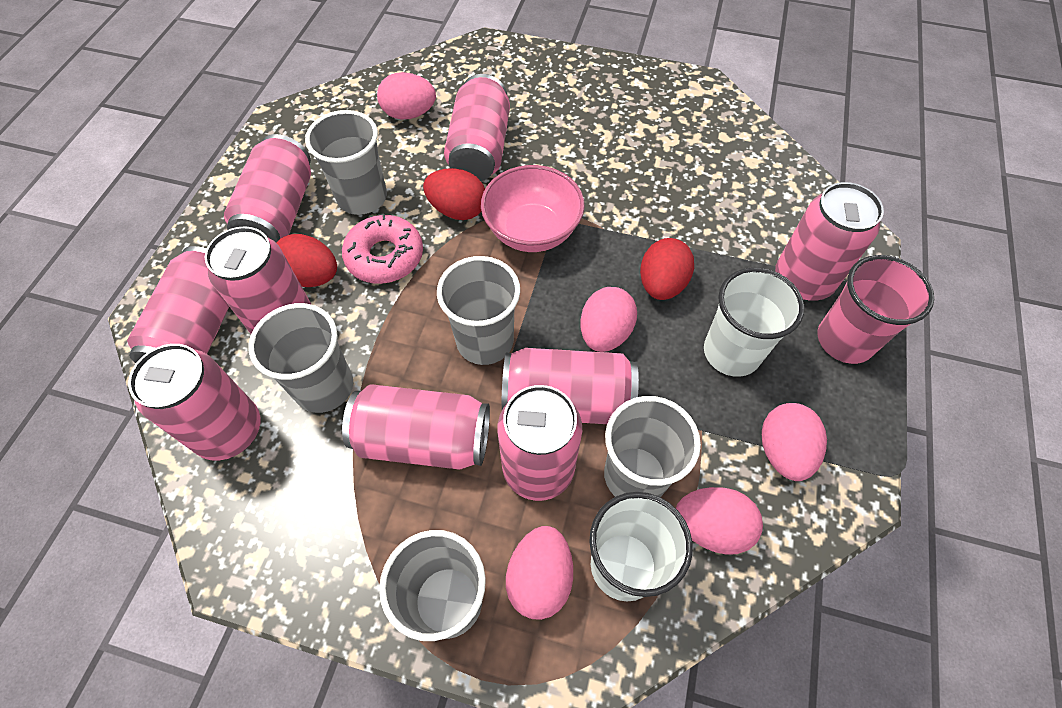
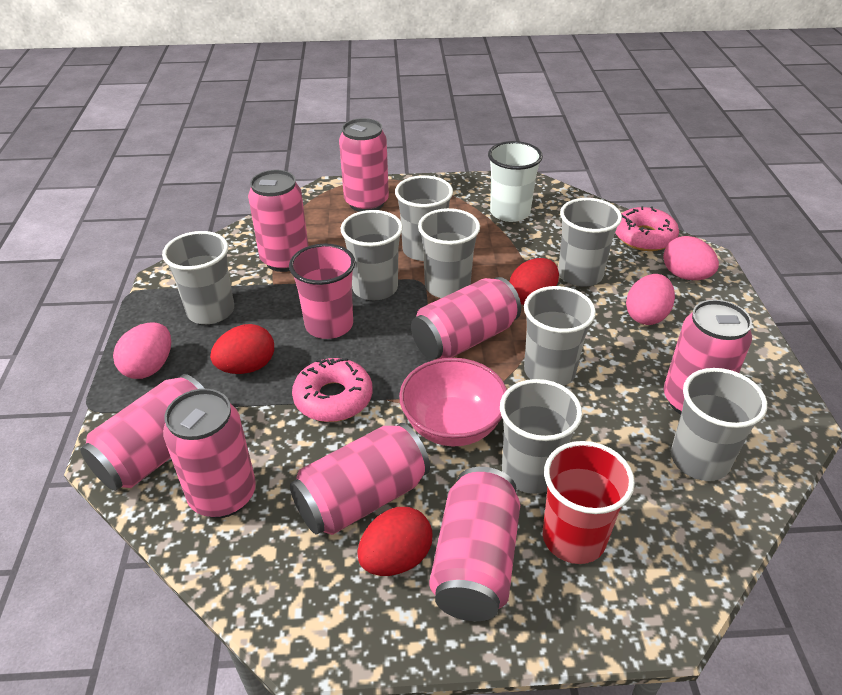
grey cup: 5 -> 8
pink can: 9 -> 8
pink donut: 1 -> 2
pink egg: 5 -> 3
red cup: 0 -> 1
white cup: 2 -> 1

